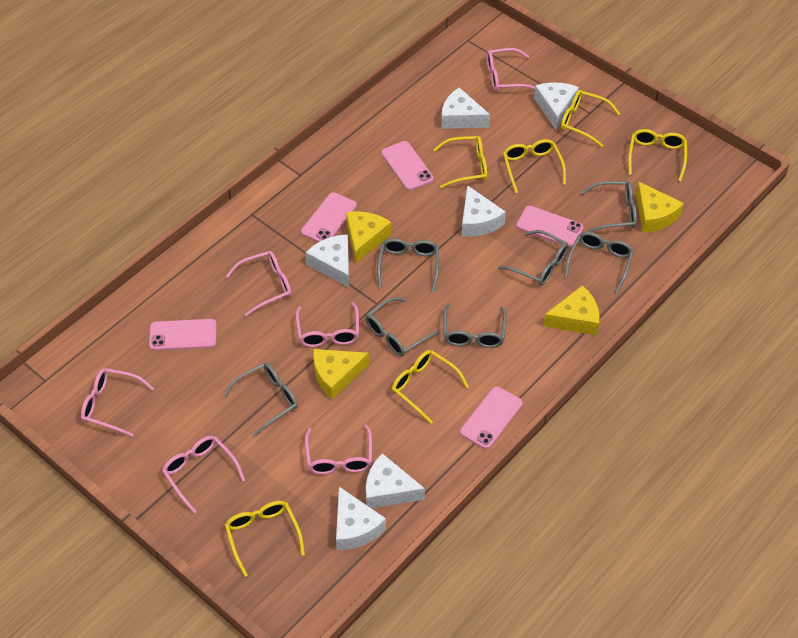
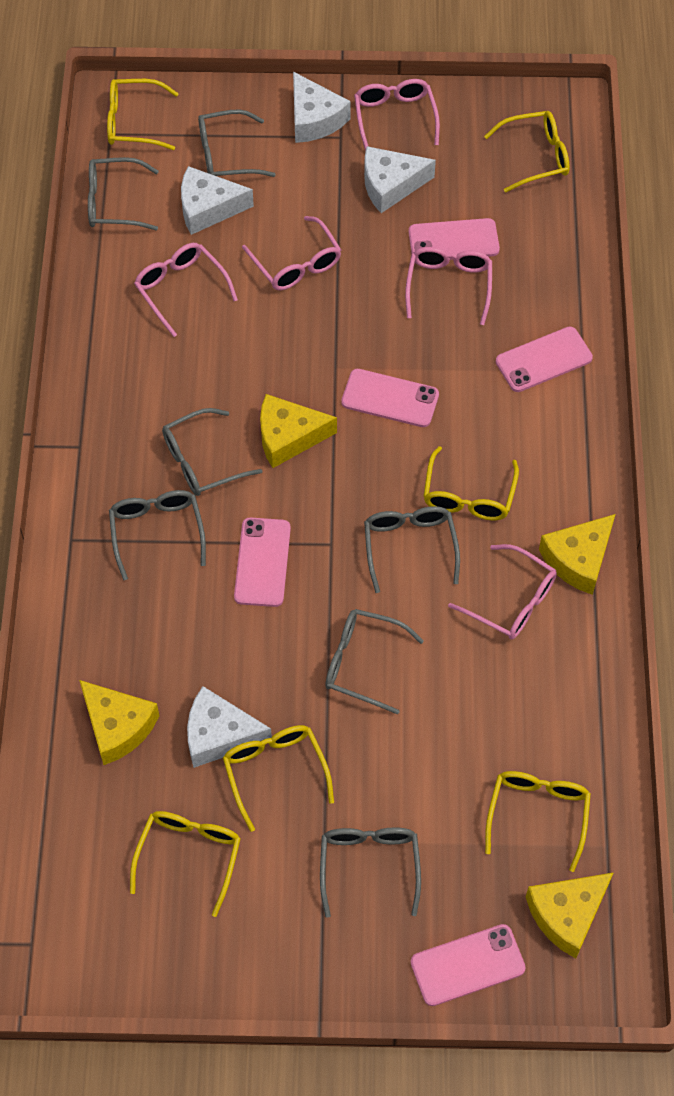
pink glasses: 6 -> 5
white cheese: 6 -> 4

